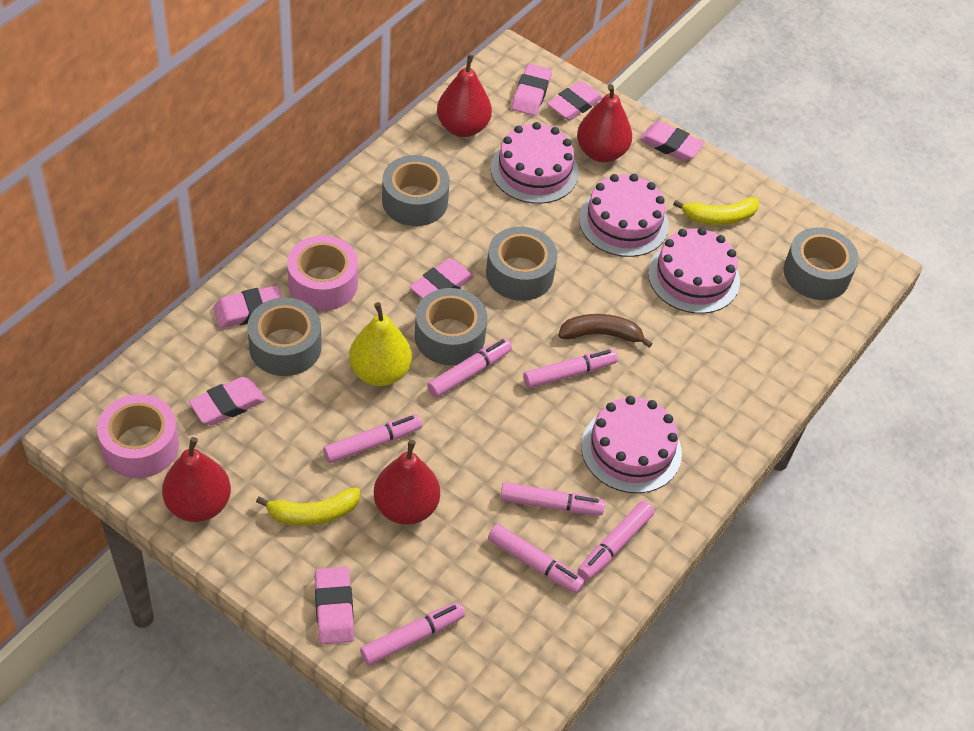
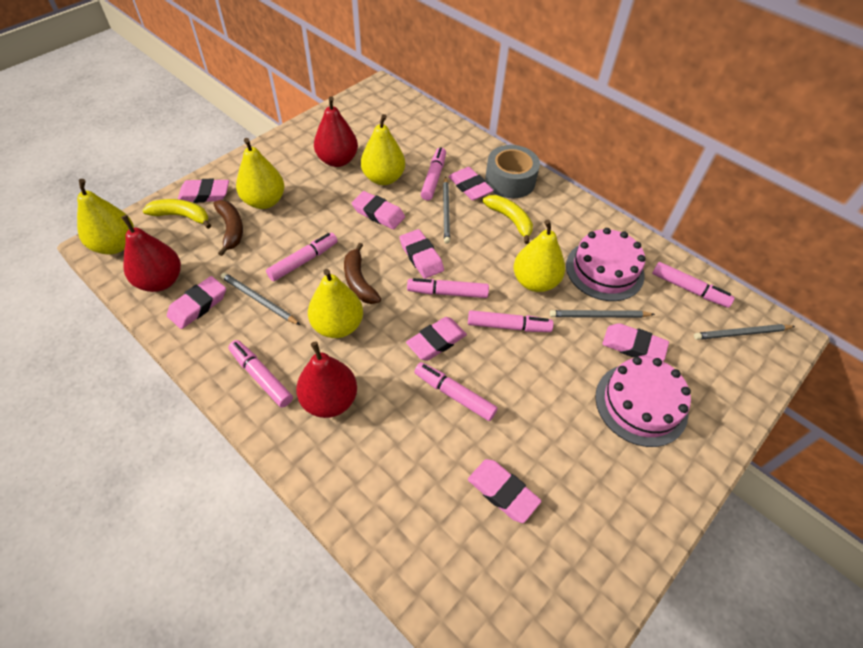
brown banana: 1 -> 2
grey pencil: 0 -> 4
grey tape: 5 -> 1
pink cake: 4 -> 2
pink eraser: 7 -> 8
pink tape: 2 -> 0
red pear: 4 -> 3
yellow pear: 1 -> 5

